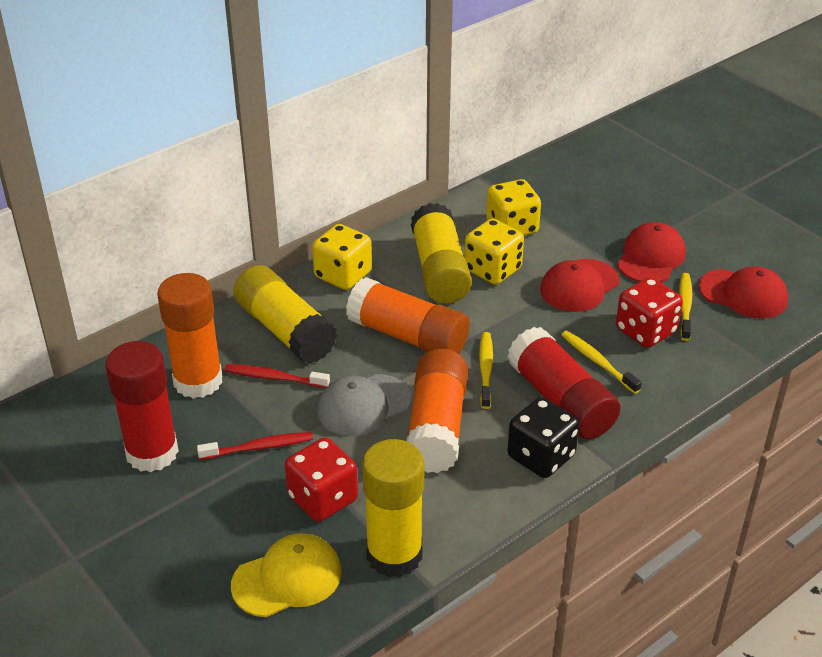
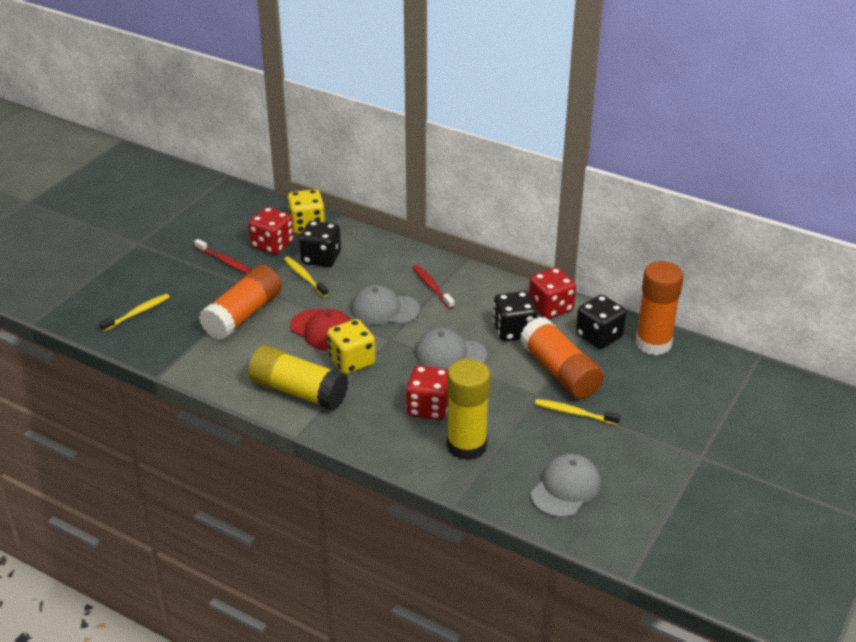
black dice: 1 -> 3
grey cap: 1 -> 3
red cap: 3 -> 1
red dice: 2 -> 3
red glue stick: 2 -> 0
yellow cap: 1 -> 0
yellow dice: 3 -> 2
yellow glue stick: 3 -> 2

